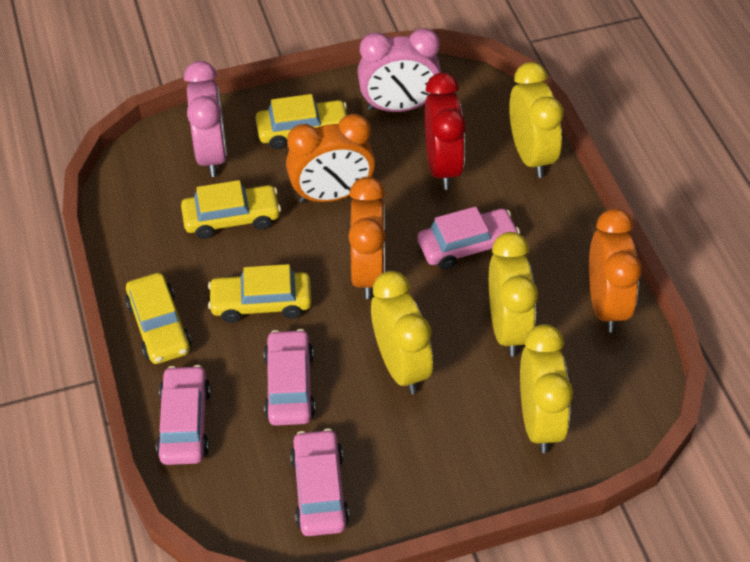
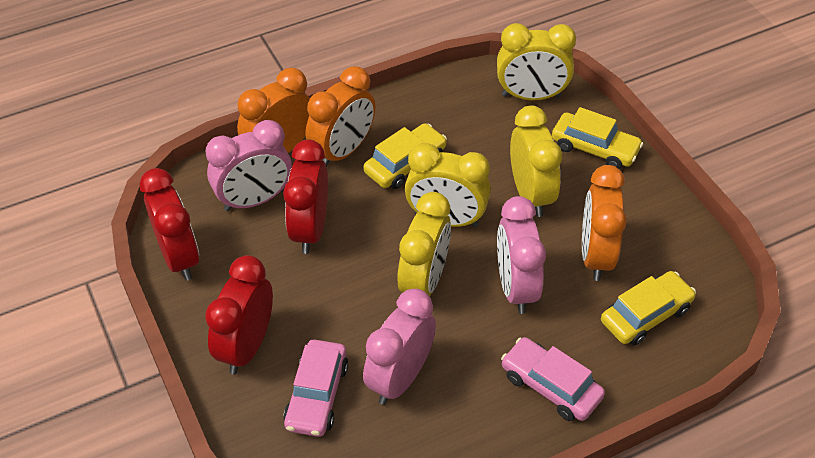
pink car: 4 -> 2
pink clock: 2 -> 3
red clock: 1 -> 3
yellow car: 4 -> 3

